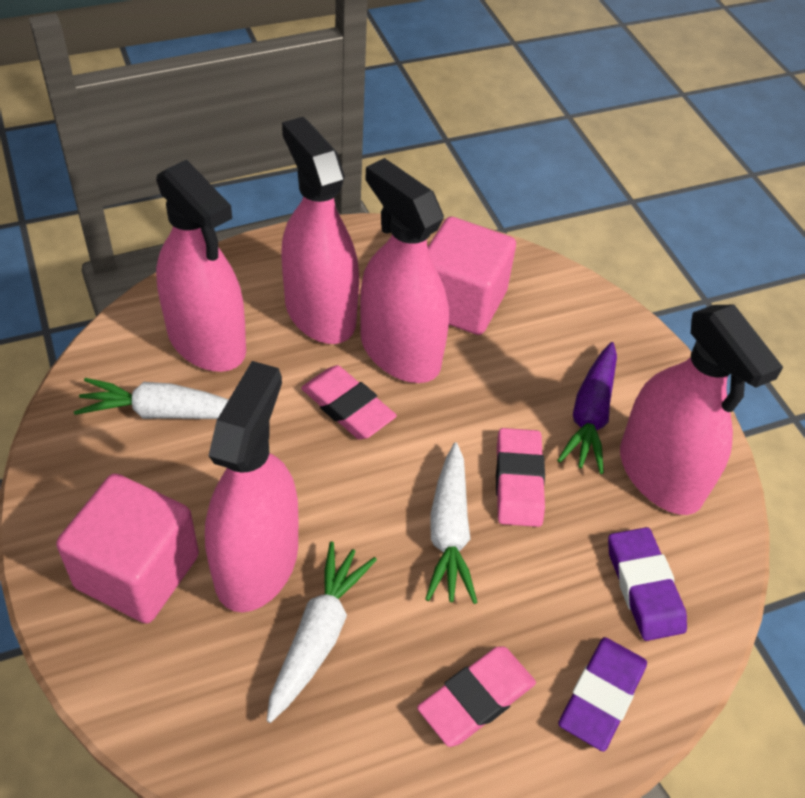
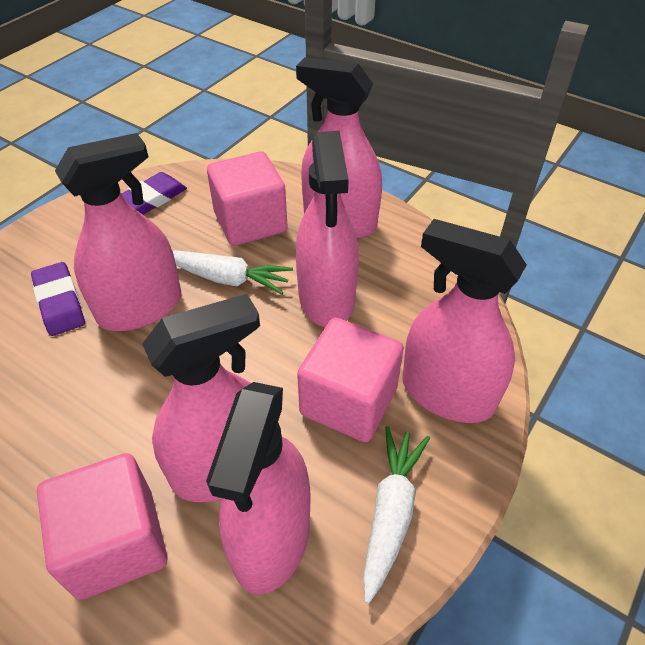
pink cube: 2 -> 3
pink eraser: 3 -> 0
pink spray bottle: 5 -> 6
purple carrot: 1 -> 0
white carrot: 3 -> 2

